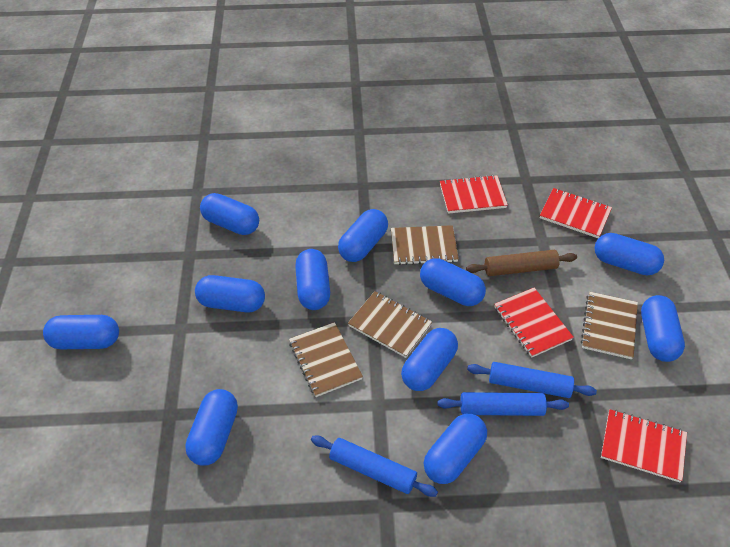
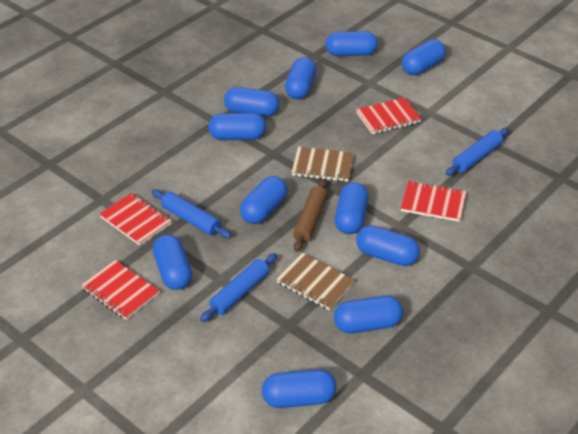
brown notebook: 4 -> 2

